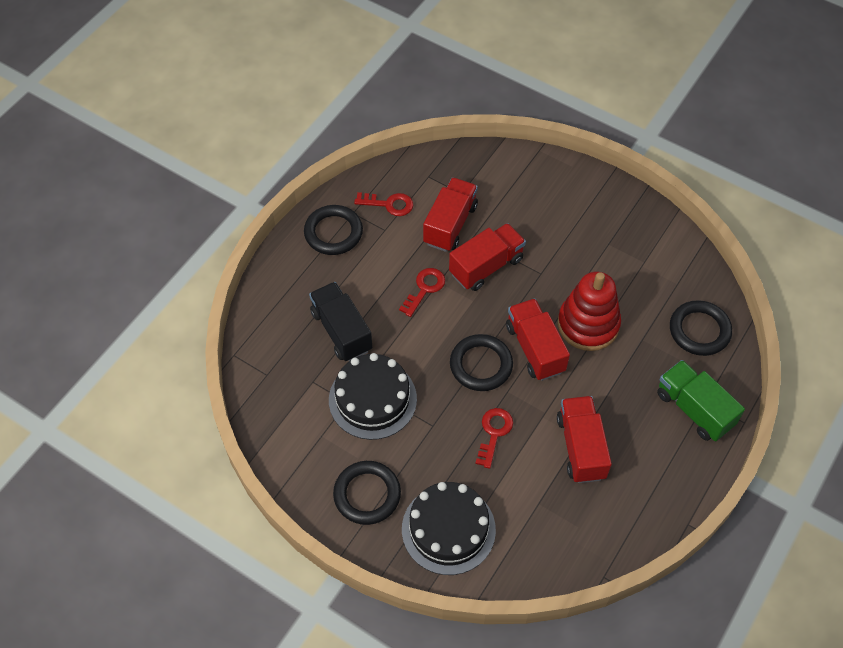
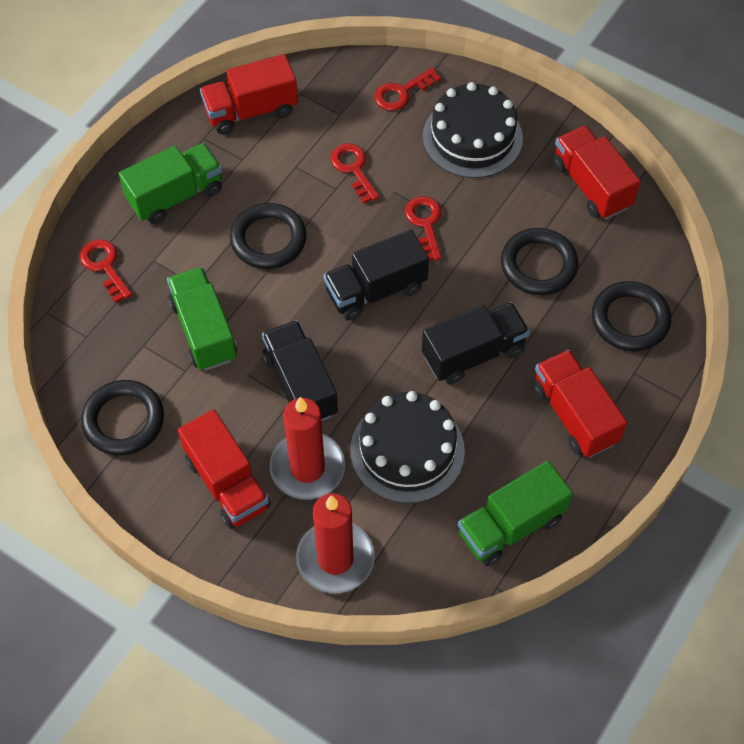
black truck: 1 -> 3
green truck: 1 -> 3
red candle: 0 -> 2
red key: 3 -> 4
red stacking toy: 1 -> 0

